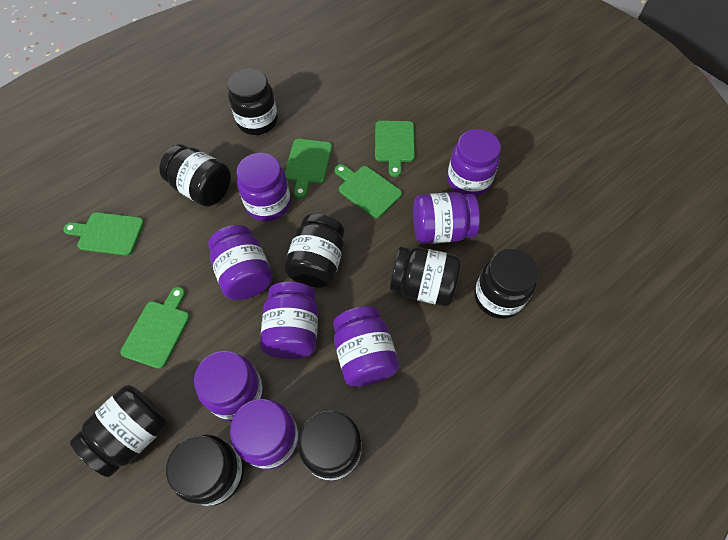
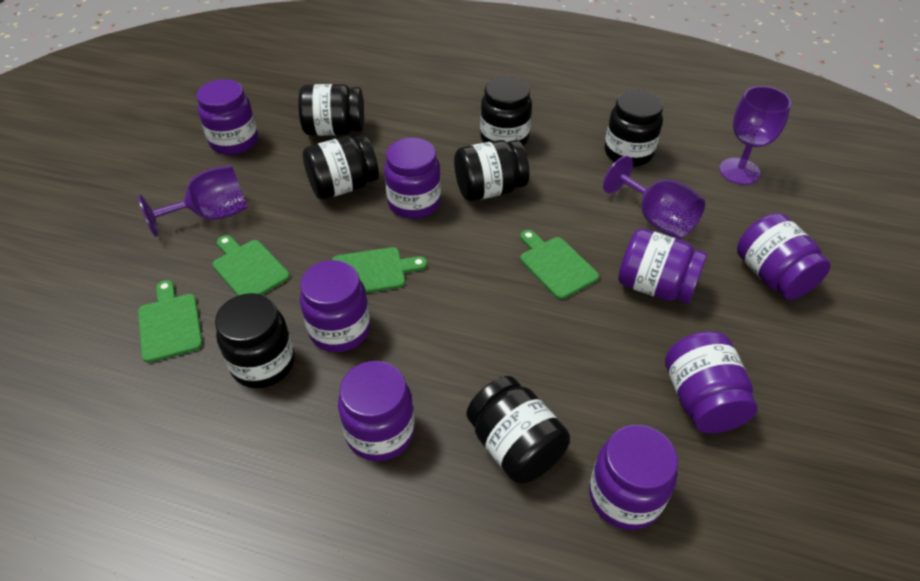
black jar: 8 -> 7
green cutting board: 5 -> 4
purple goblet: 0 -> 3

